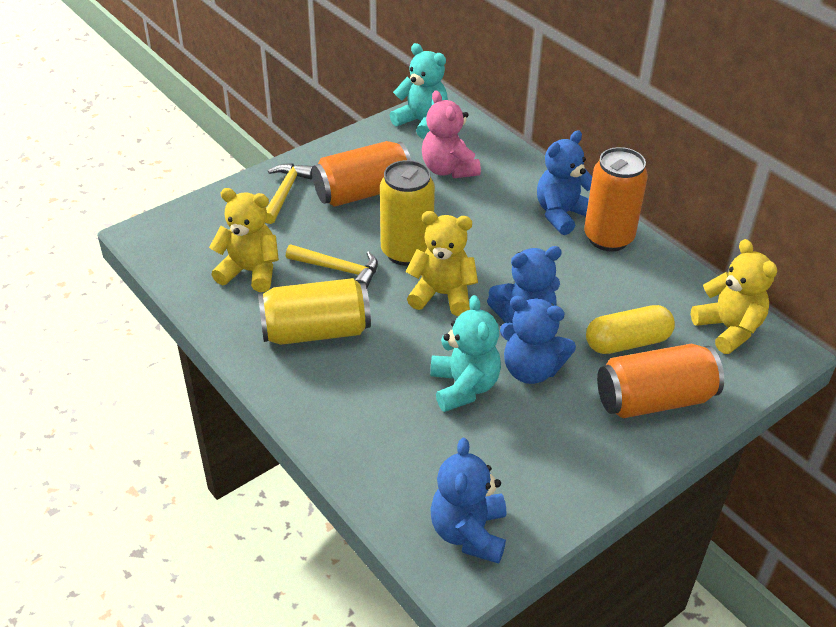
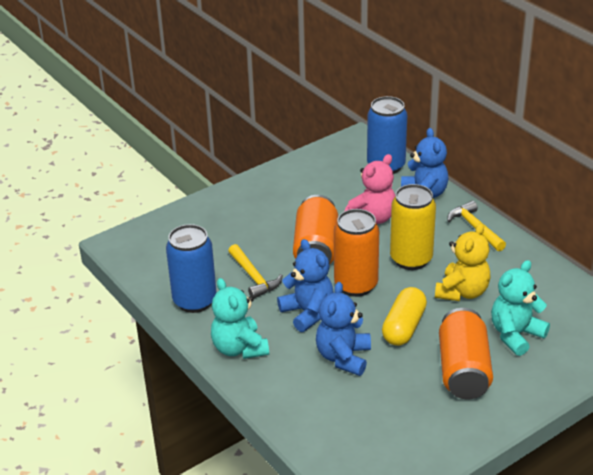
blue can: 0 -> 2
blue teddy bear: 4 -> 3
yellow can: 2 -> 1
yellow teddy bear: 3 -> 1

